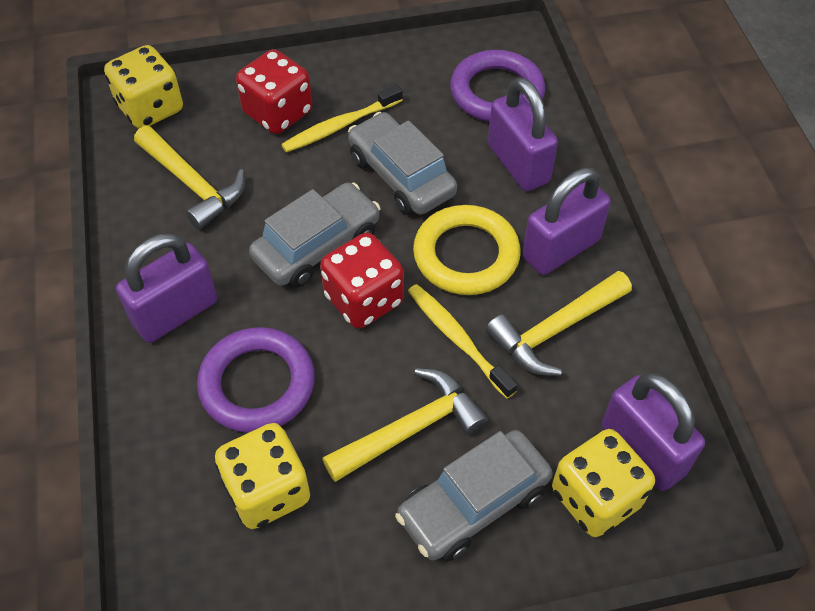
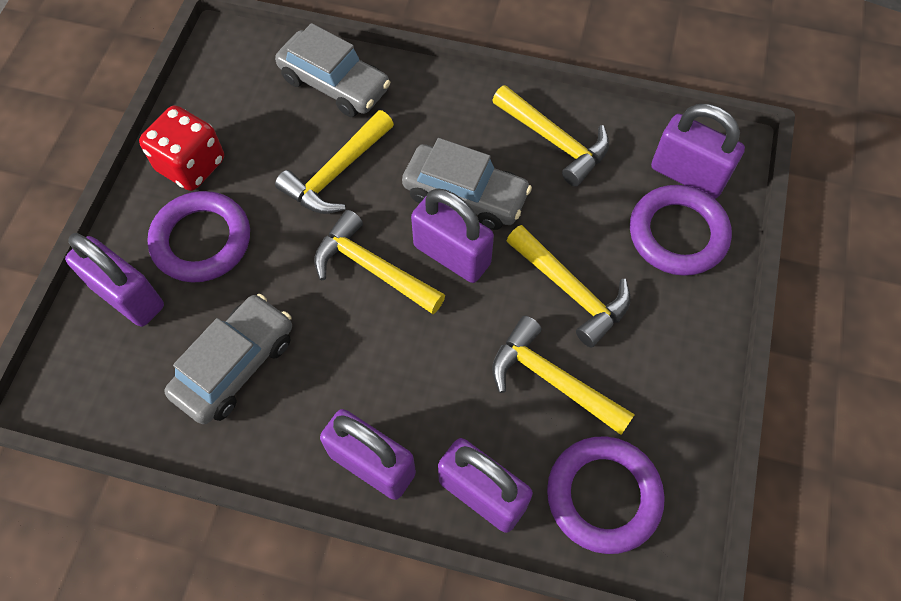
purple padlock: 4 -> 5
purple ring: 2 -> 3
red dice: 2 -> 1
yellow dice: 3 -> 0
yellow hammer: 3 -> 5
yellow ring: 1 -> 0
yellow toothbrush: 2 -> 0

